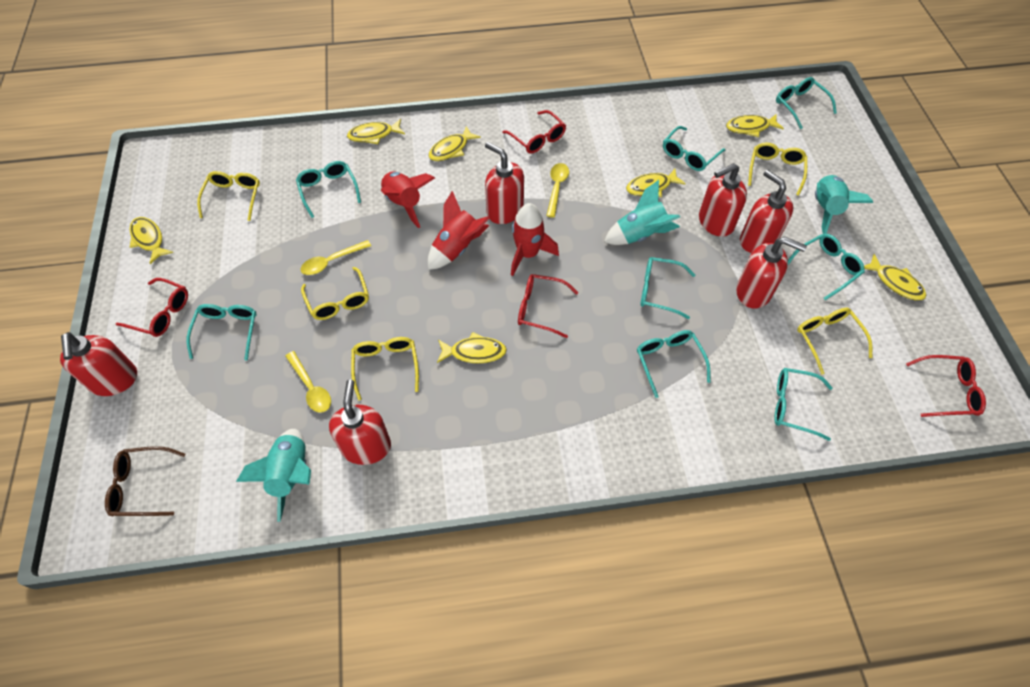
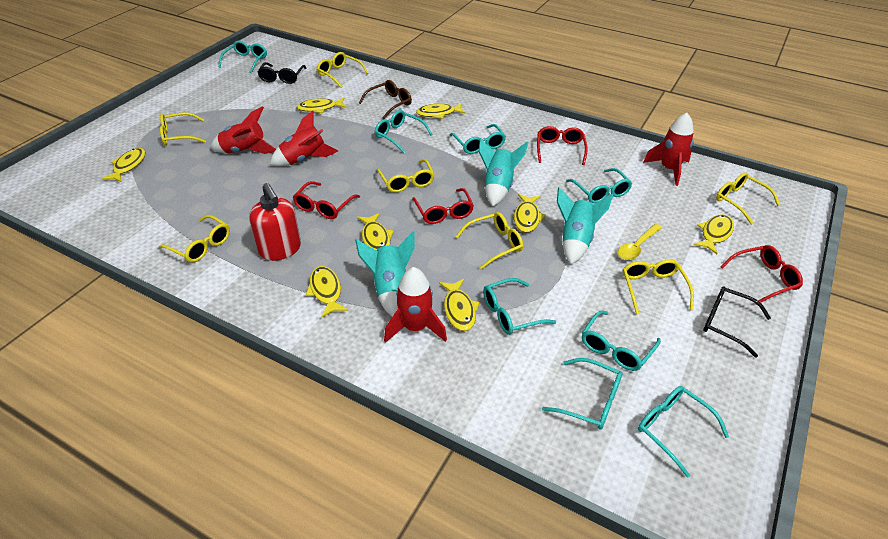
black glasses: 0 -> 2
red rocket: 3 -> 4
red soap dispenser: 6 -> 1
yellow fish: 7 -> 8
yellow glasses: 5 -> 7
yellow spoon: 3 -> 1

